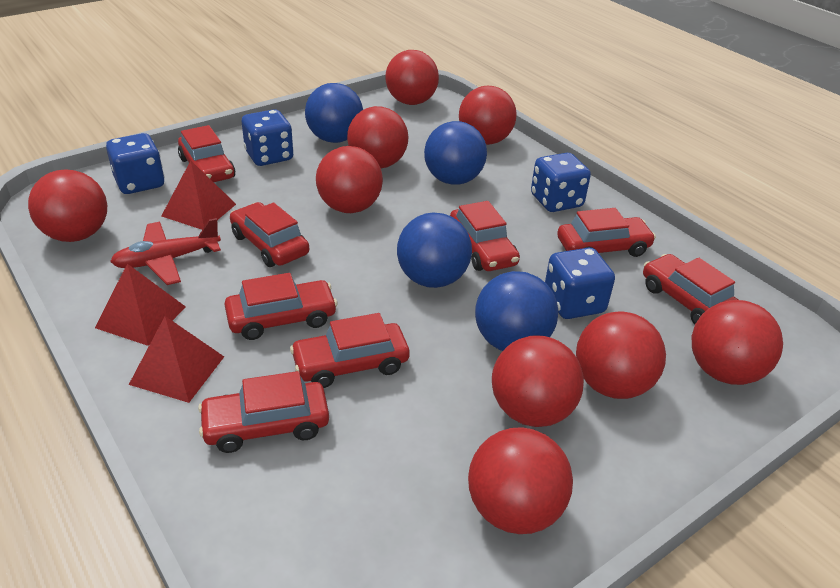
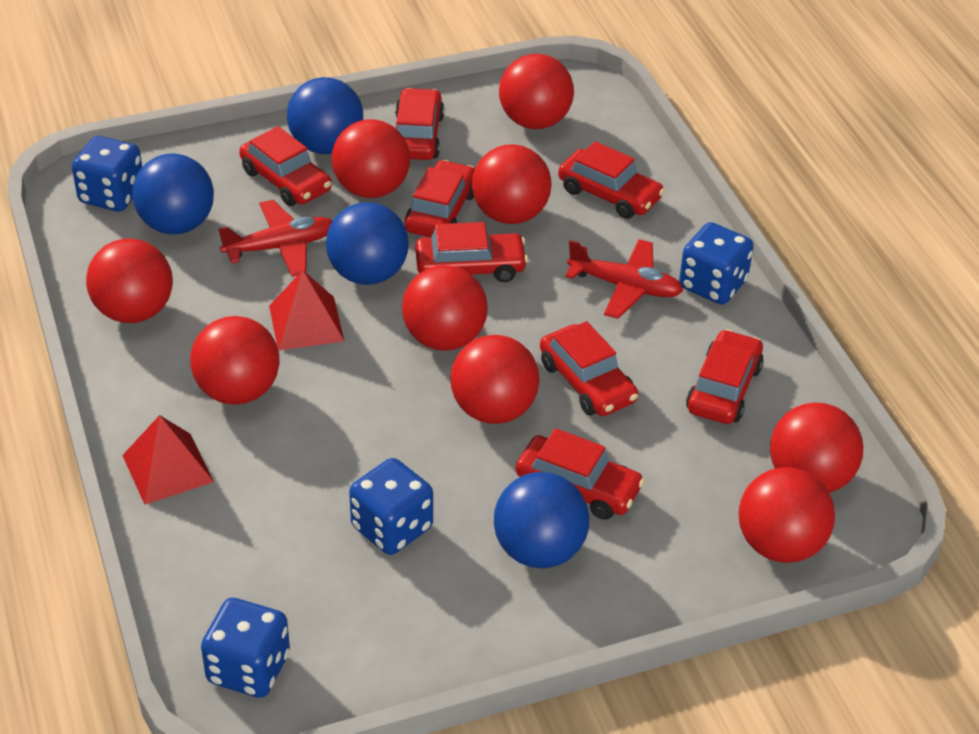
red plane: 1 -> 2
red pyramid: 3 -> 2

